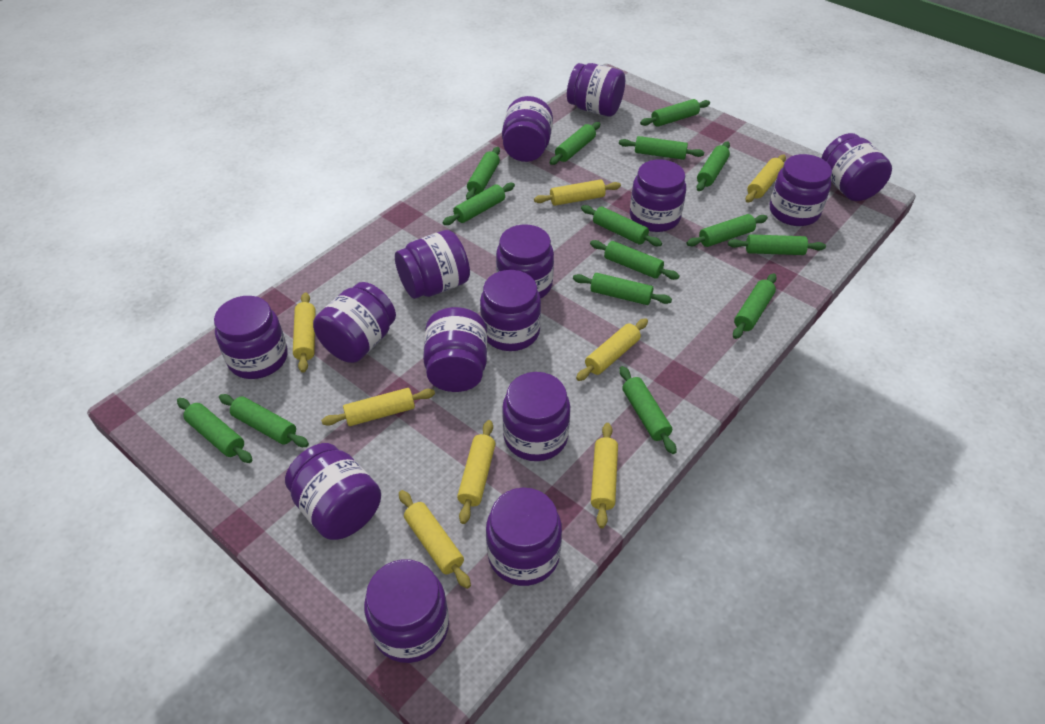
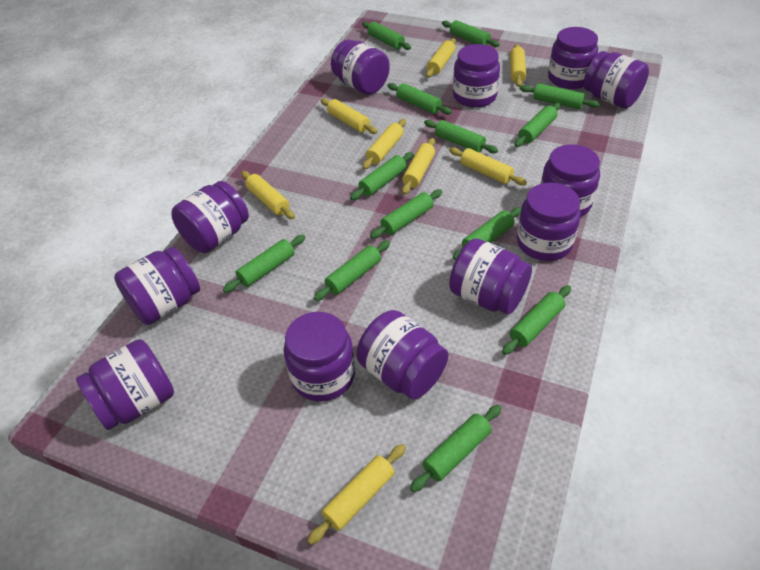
green rolling pin: 15 -> 13
purple jar: 15 -> 12

